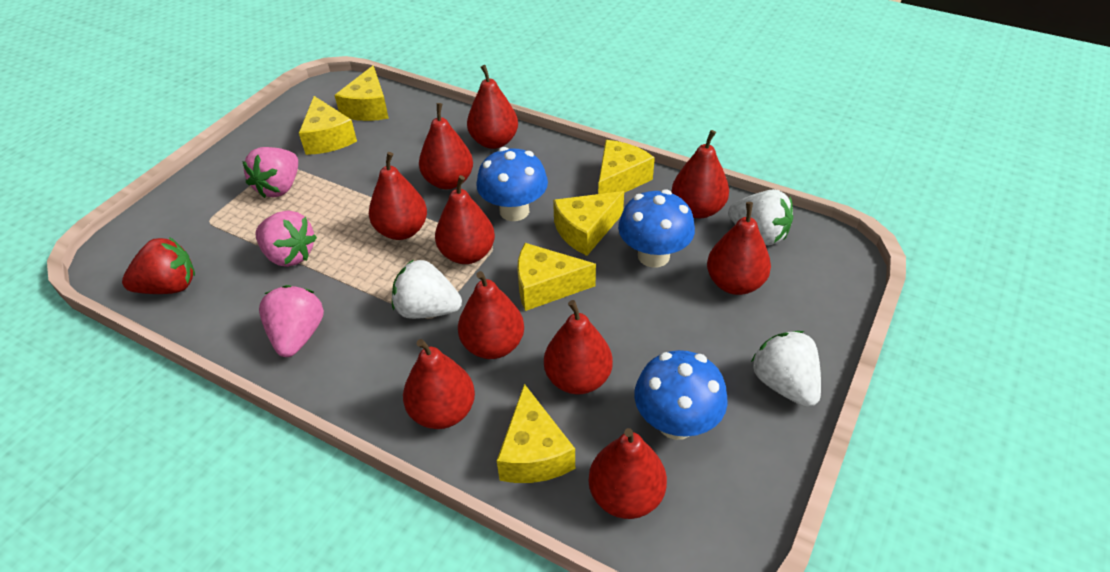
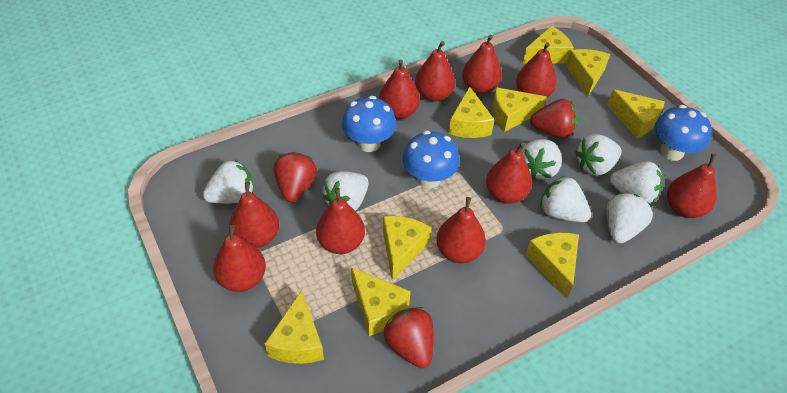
pink strawberry: 3 -> 0
red strawberry: 1 -> 3
white strawberry: 3 -> 7
yellow cheese: 6 -> 9

